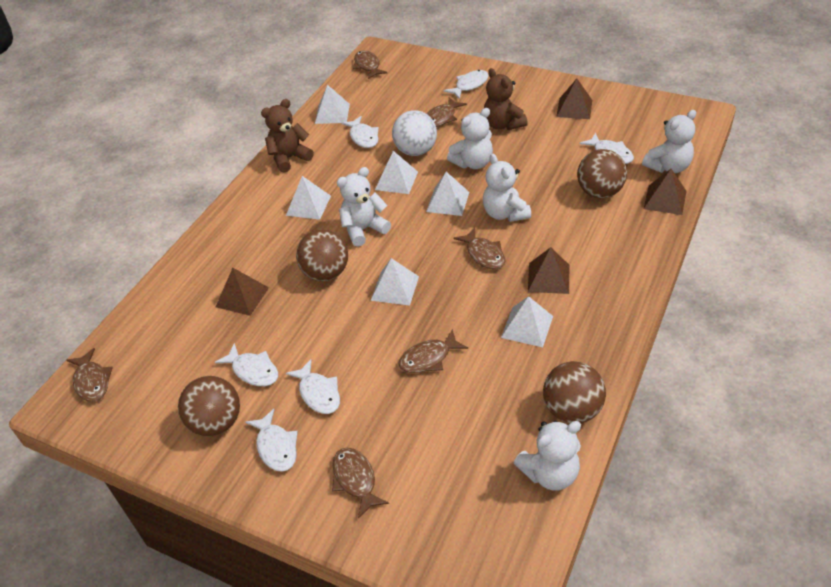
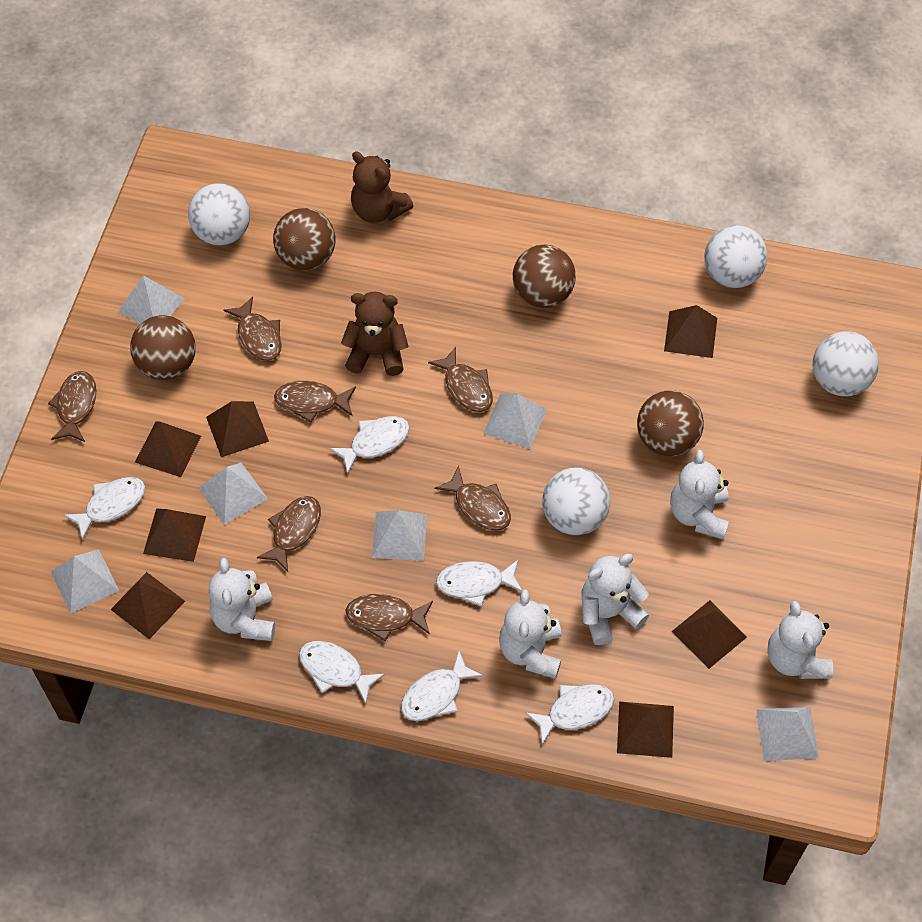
brown fish: 6 -> 7
brown pyramid: 4 -> 7
white ball: 1 -> 4

